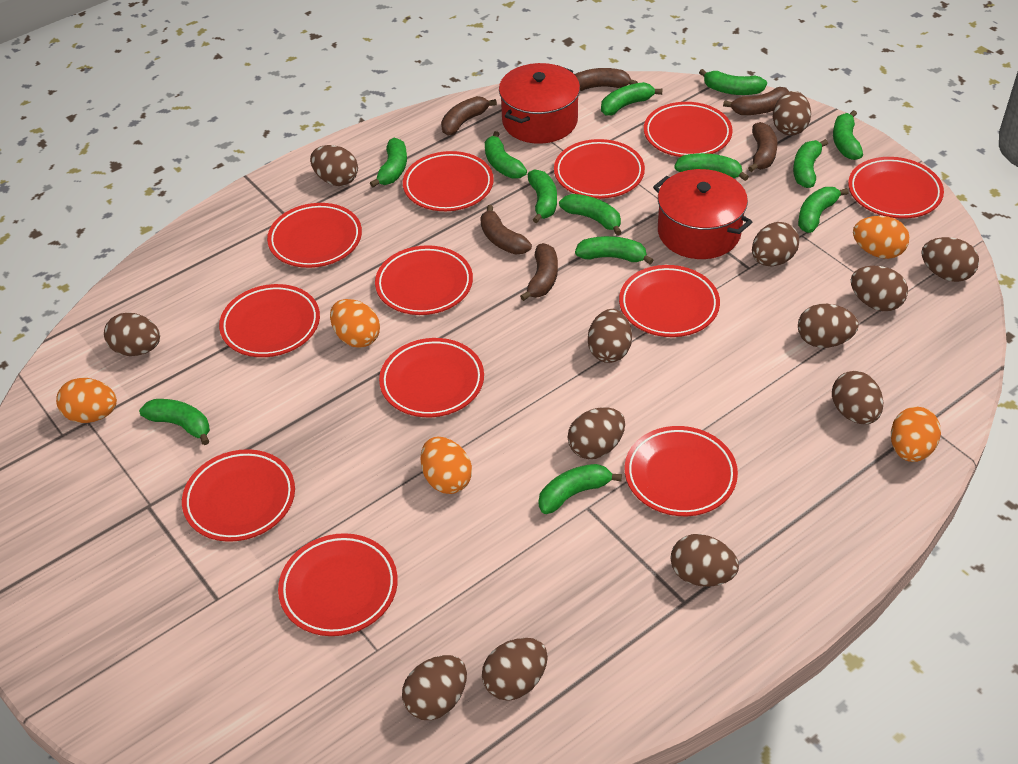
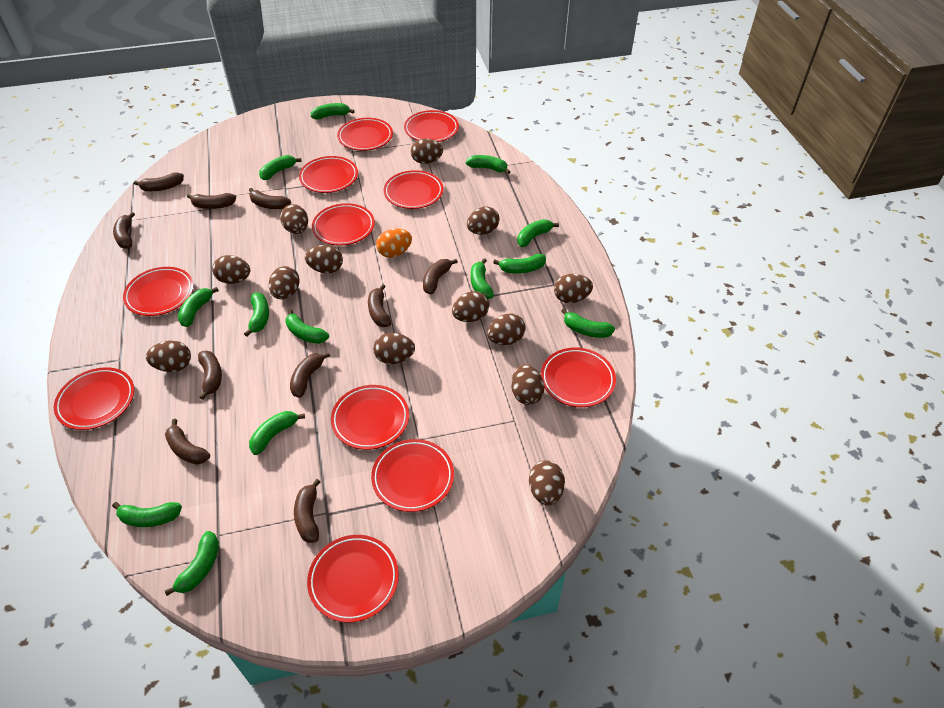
brown banana: 6 -> 10
orange egg: 5 -> 1
red plate: 12 -> 11
red pot: 2 -> 0

